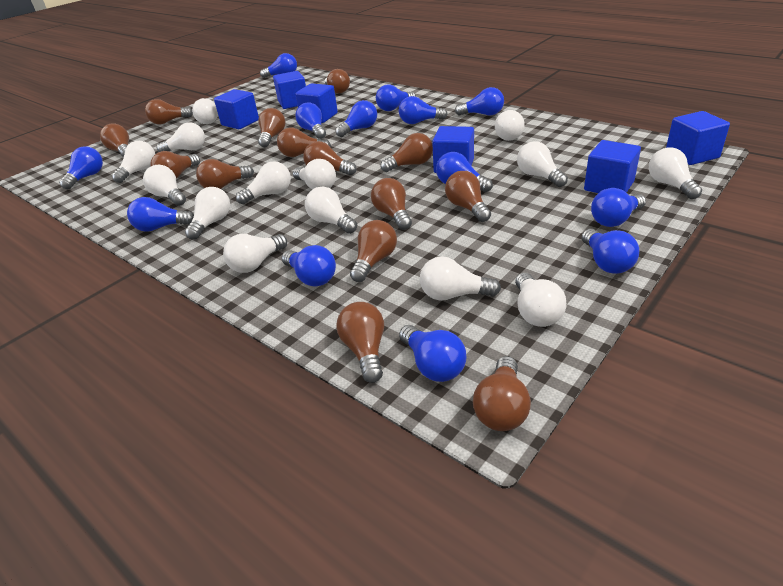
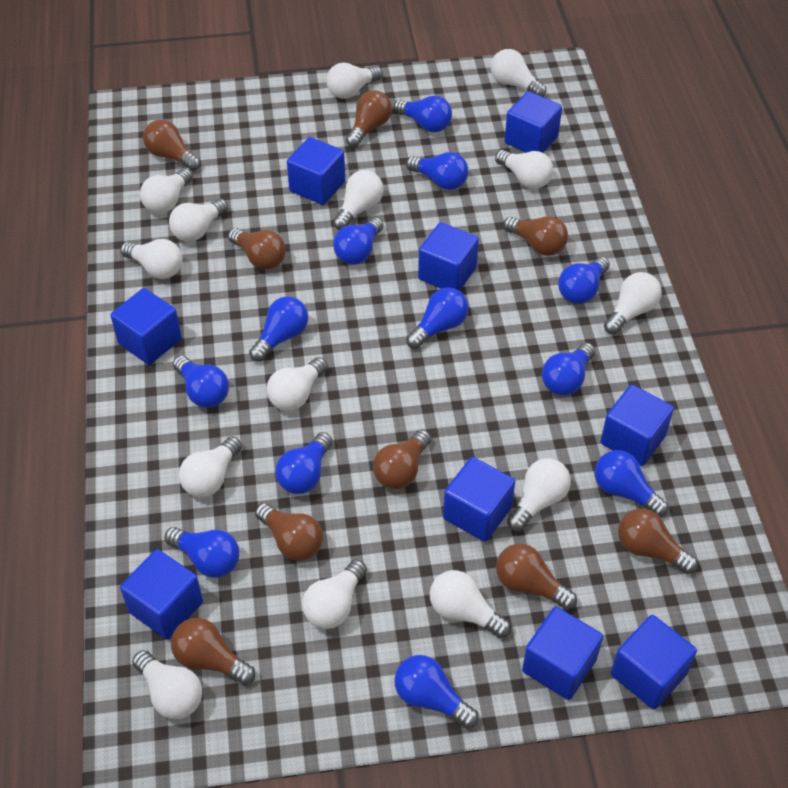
blue cube: 6 -> 9
blue light bulb: 13 -> 12
brown light bulb: 14 -> 9

